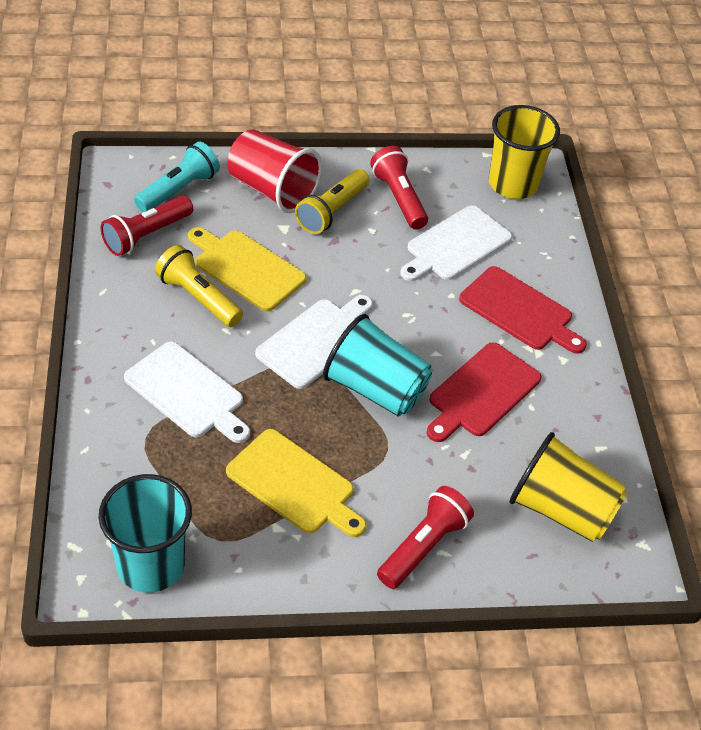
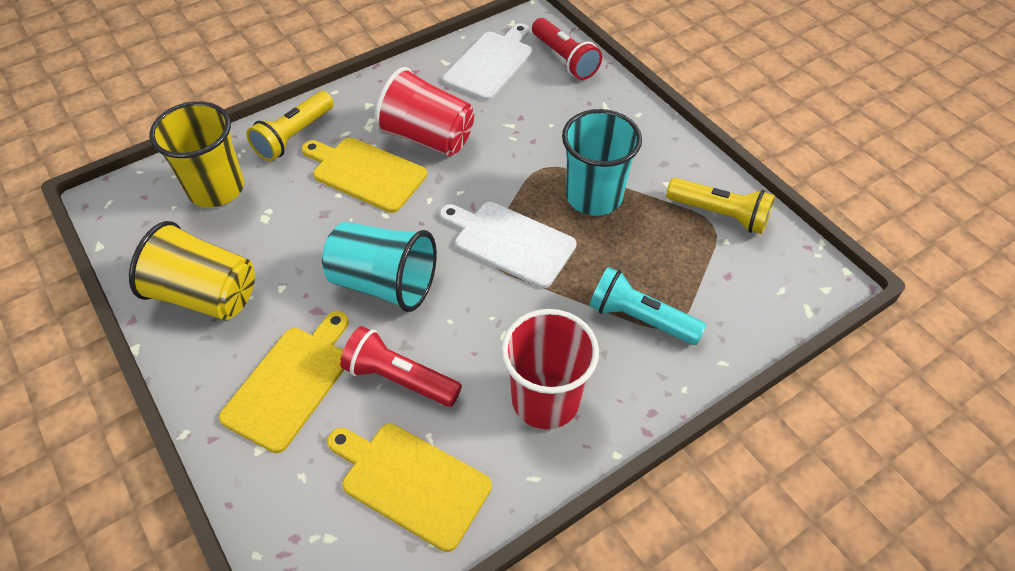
red cup: 1 -> 2
red cutting board: 2 -> 0
red flashlight: 3 -> 2
white cutting board: 3 -> 2
yellow cutting board: 2 -> 3

